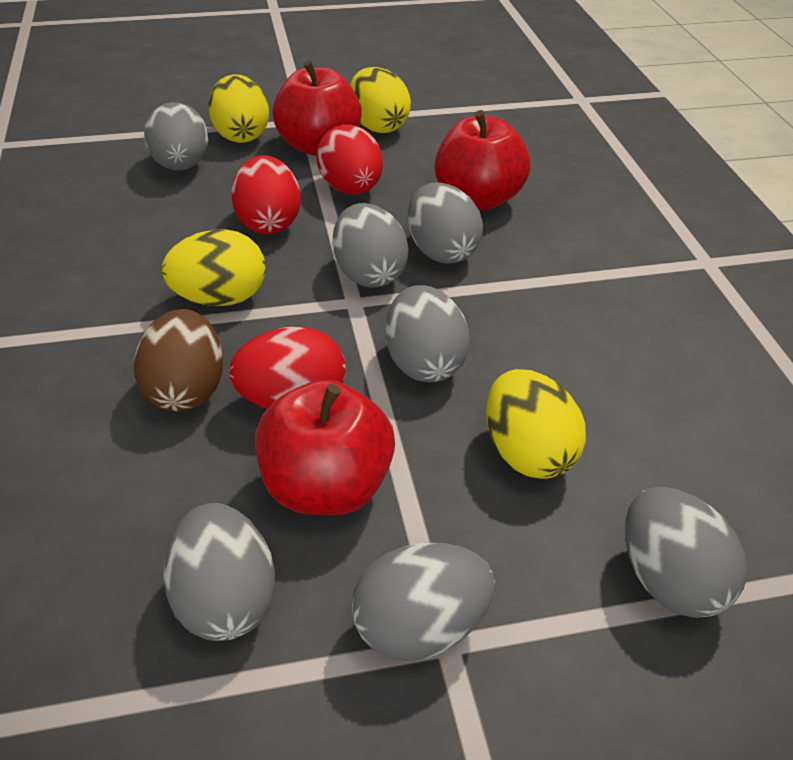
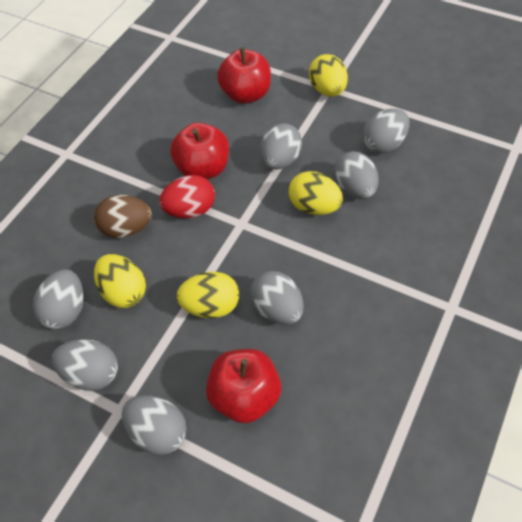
red egg: 3 -> 1

